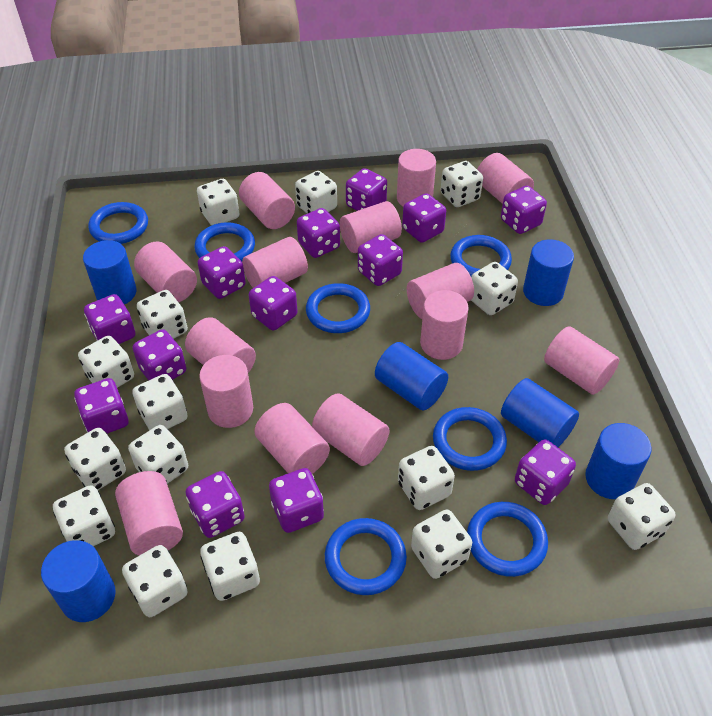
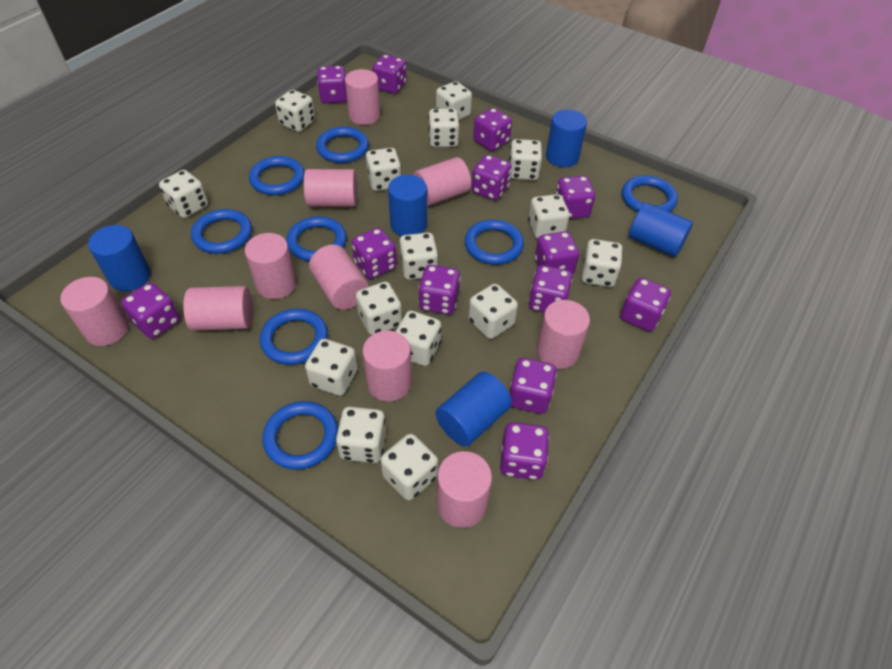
blue cylinder: 6 -> 5
blue ring: 7 -> 8
pink cylinder: 14 -> 10

